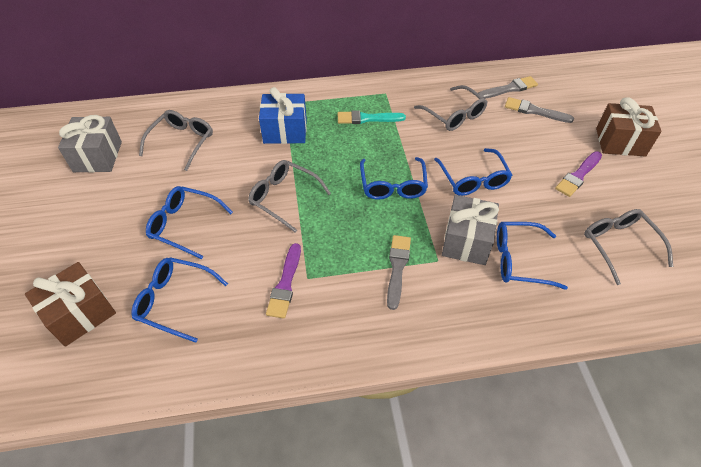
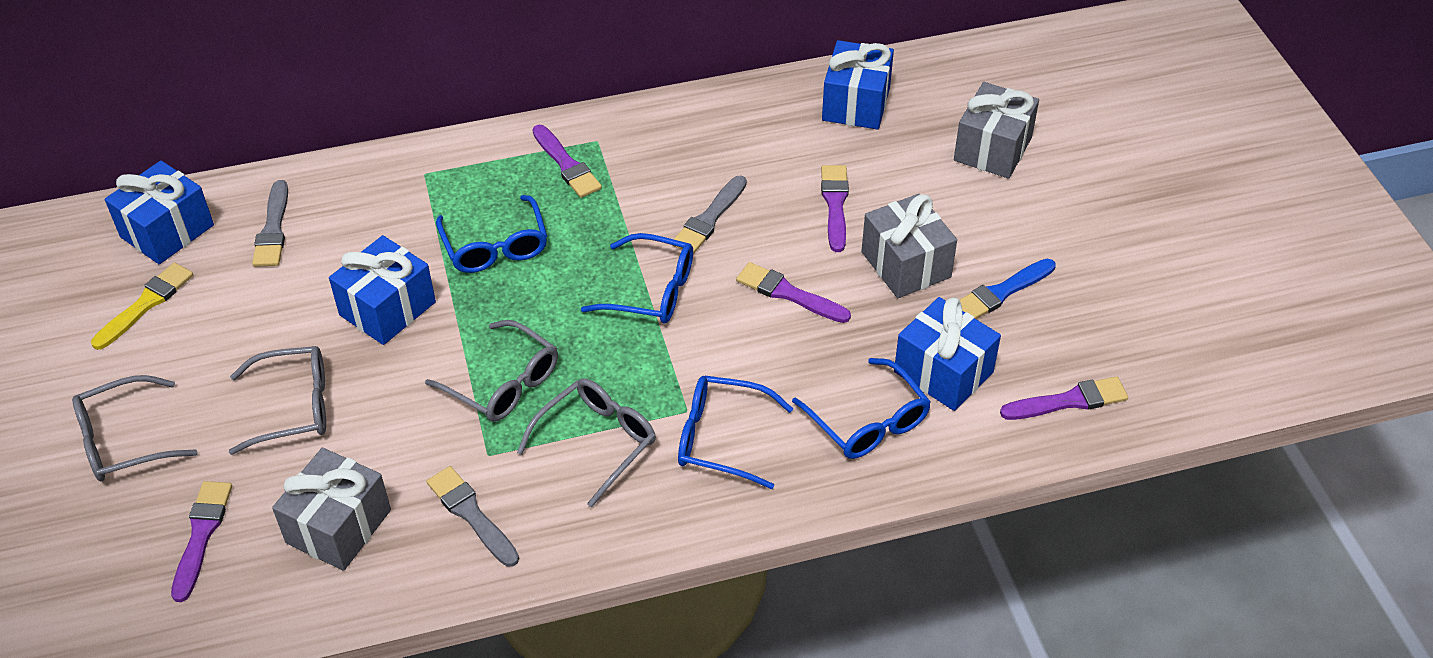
blue brush: 0 -> 1
blue gift: 1 -> 4
blue glasses: 5 -> 4
brown gift: 2 -> 0
grey gift: 2 -> 3
purple brush: 2 -> 5
turquoise brush: 1 -> 0
yellow brush: 0 -> 1

